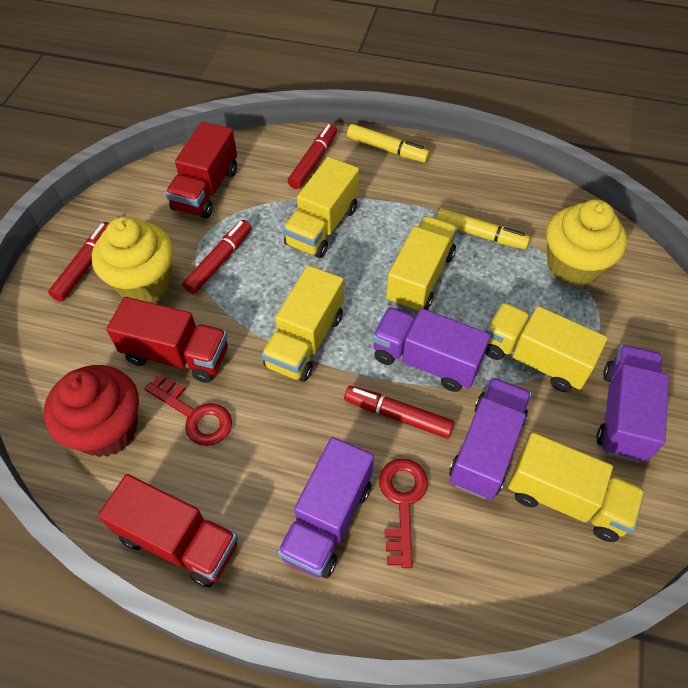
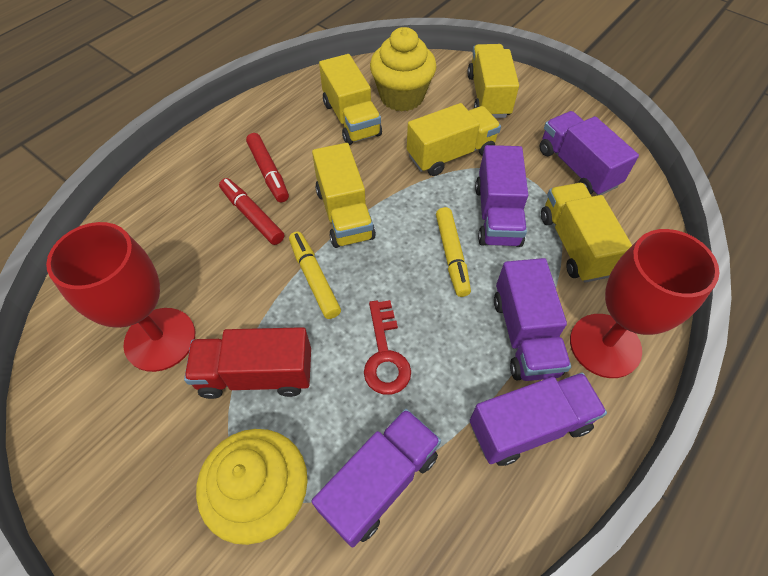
purple truck: 4 -> 5
red cupcake: 1 -> 0
red goblet: 0 -> 2
red key: 2 -> 1
red marker: 4 -> 2
red truck: 3 -> 1

